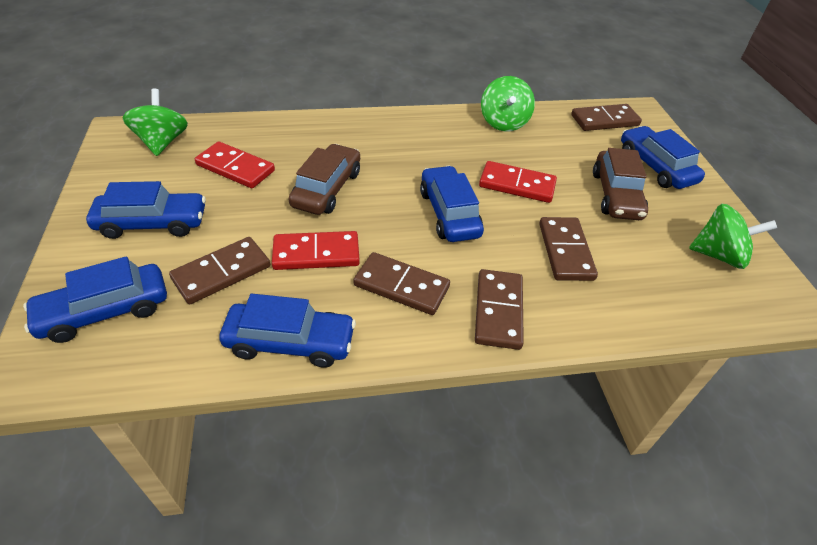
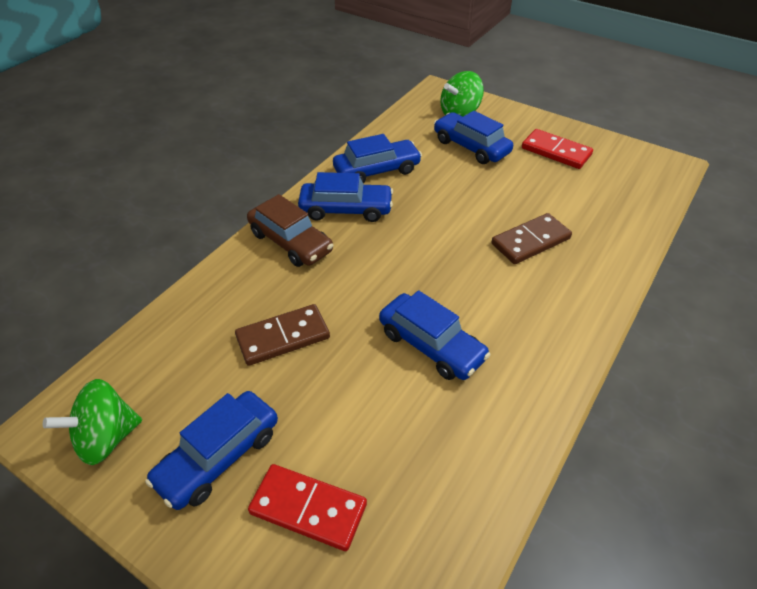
brown car: 2 -> 1
brown domino: 5 -> 2
green spinning top: 3 -> 2
red domino: 3 -> 2

